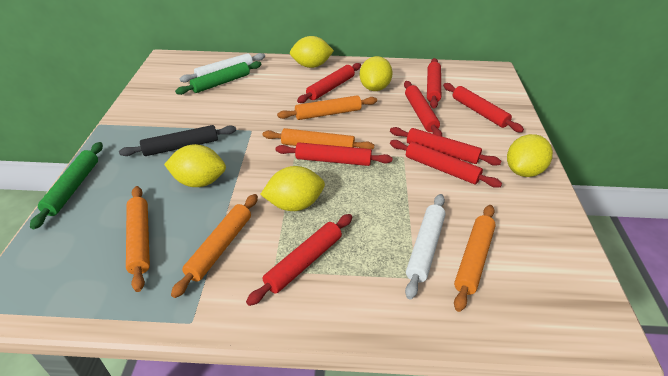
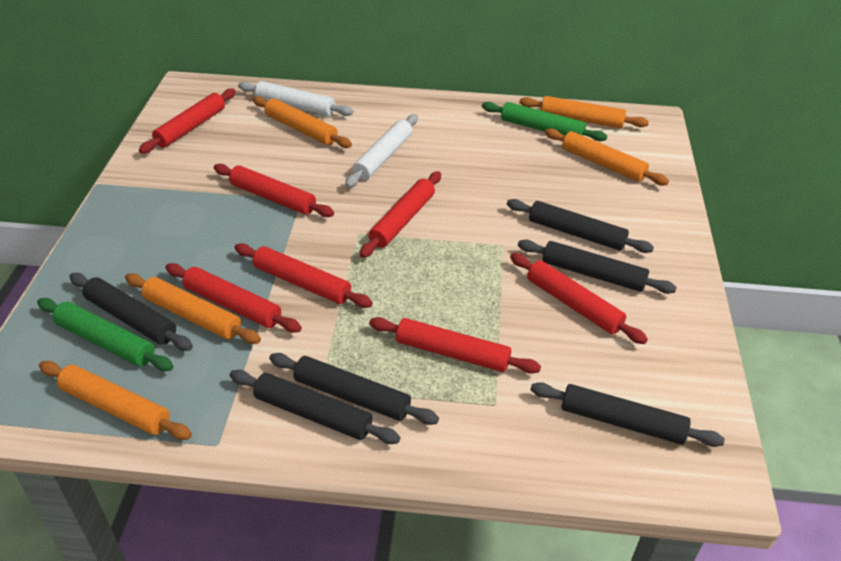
black rolling pin: 1 -> 6
red rolling pin: 8 -> 7
yellow lemon: 5 -> 0

